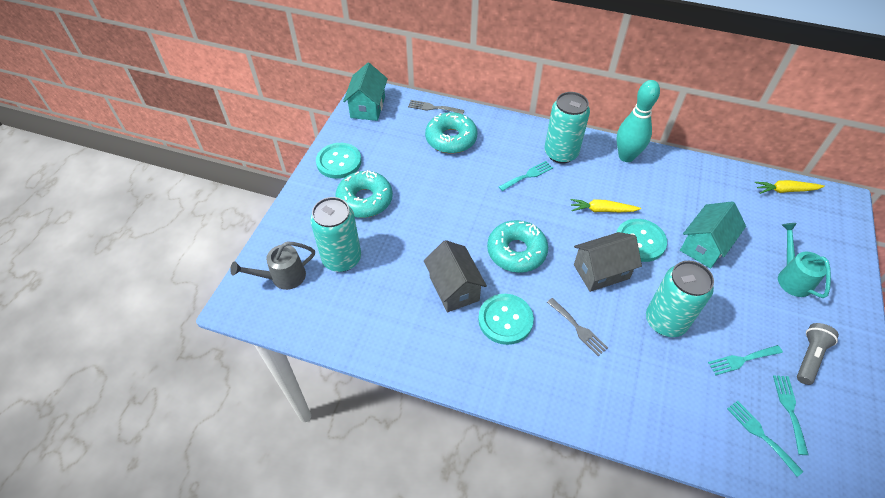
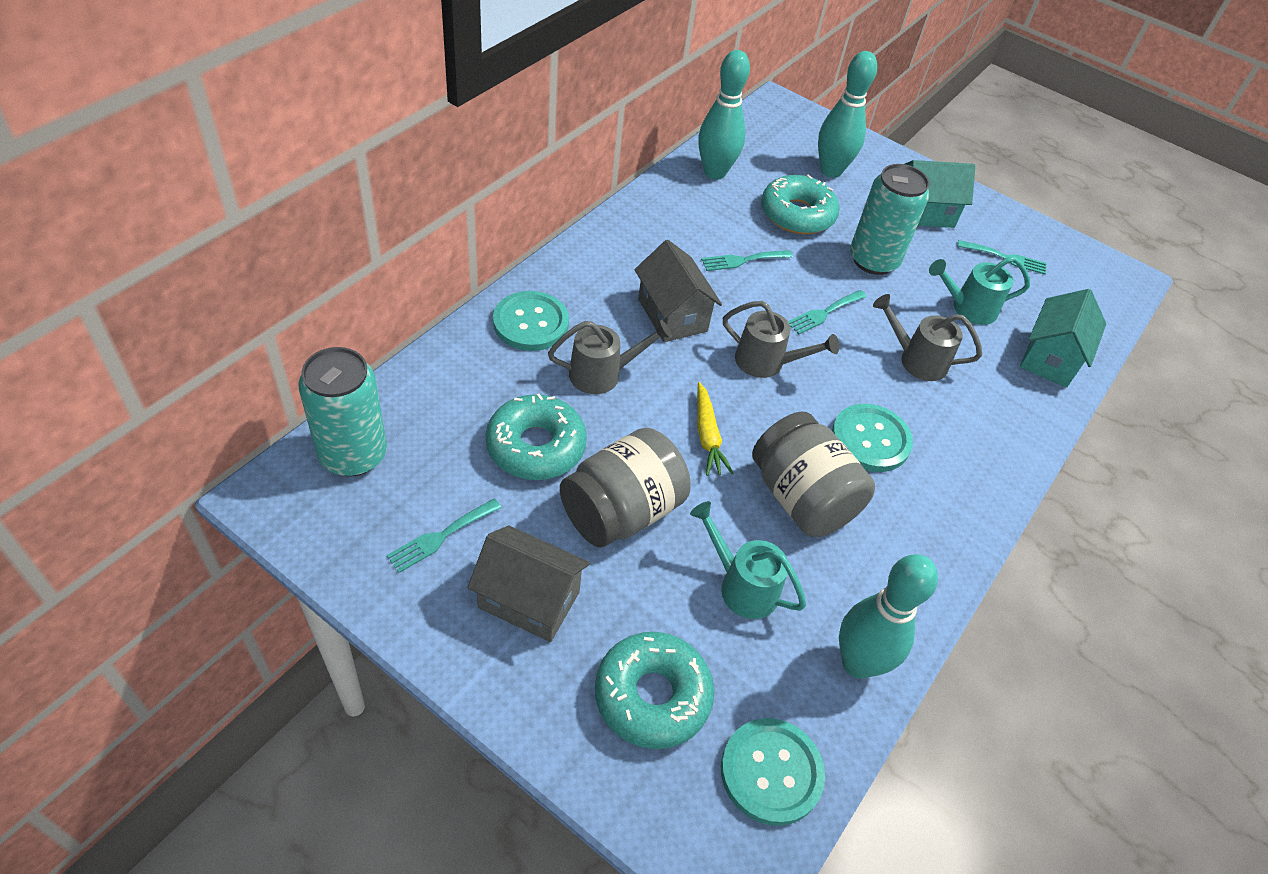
grey flashlight: 1 -> 0
grey fork: 2 -> 0
grey jar: 0 -> 2
grey watering can: 1 -> 3
turquoise bowling pin: 1 -> 3
turquoise can: 3 -> 2
turquoise watering can: 1 -> 2
yellow carrot: 2 -> 1

